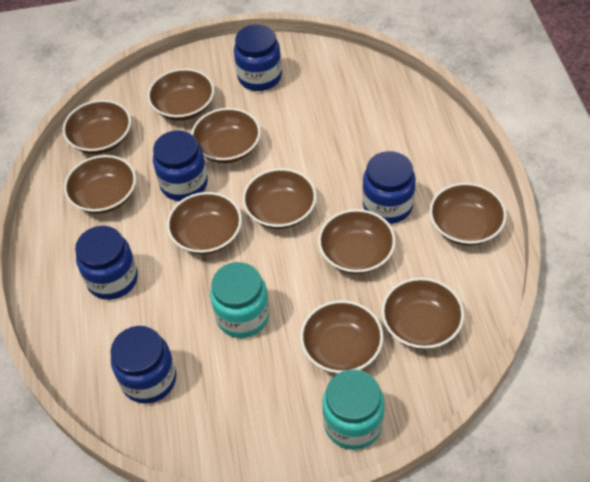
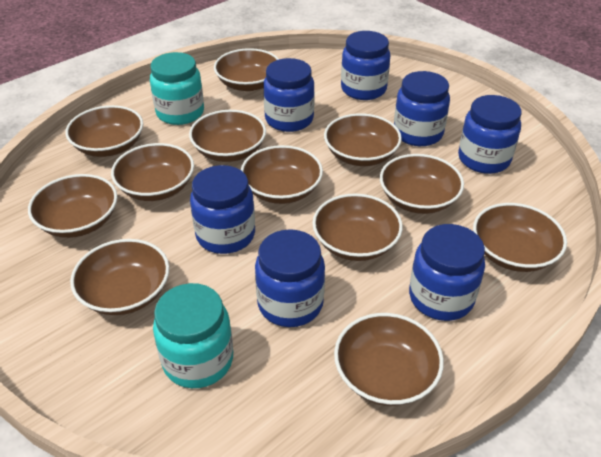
blue jar: 5 -> 7
brown bowl: 10 -> 12

